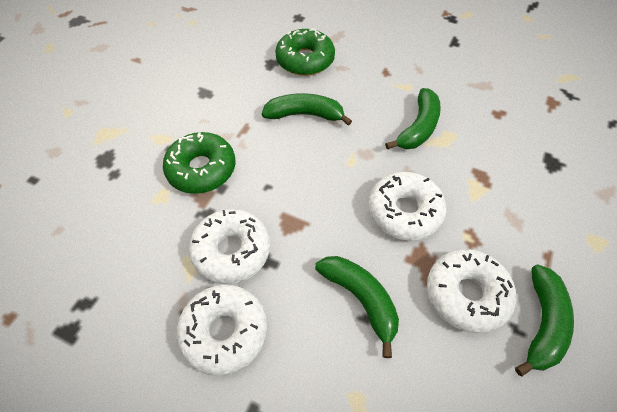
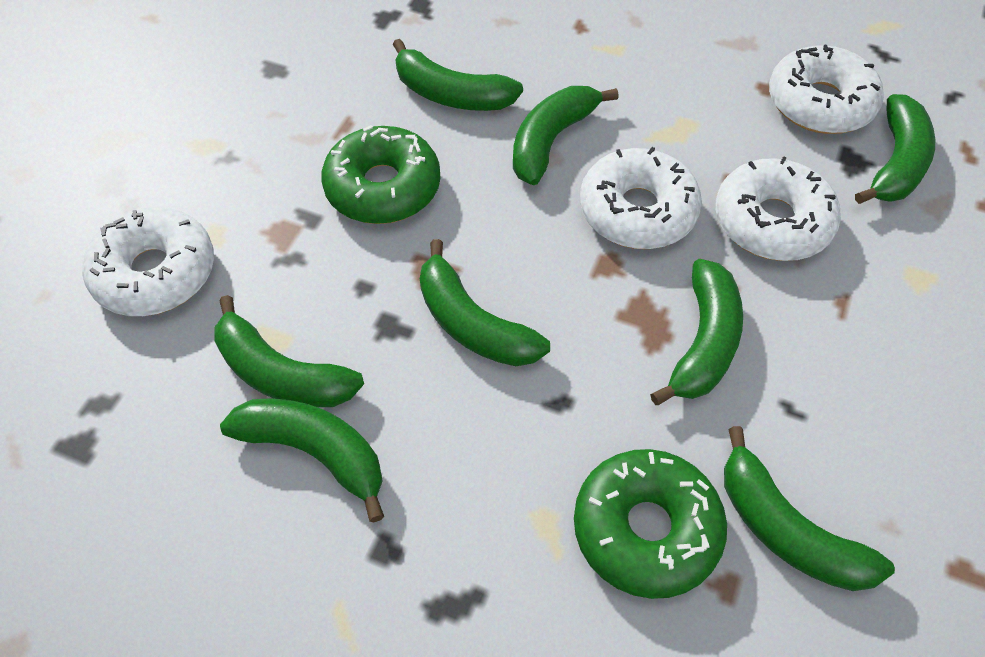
green banana: 4 -> 8

